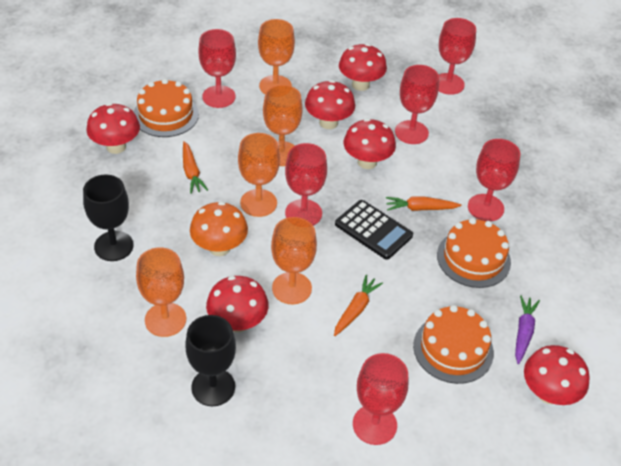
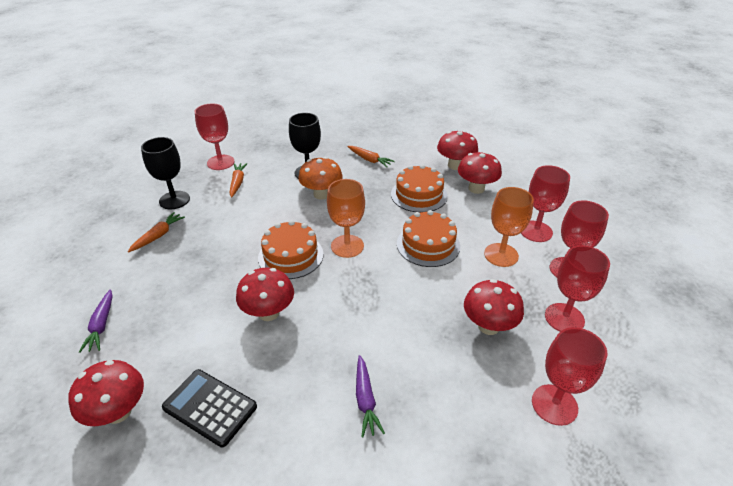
orange goblet: 5 -> 2
purple carrot: 1 -> 2
red goblet: 6 -> 5
red mushroom: 6 -> 5

